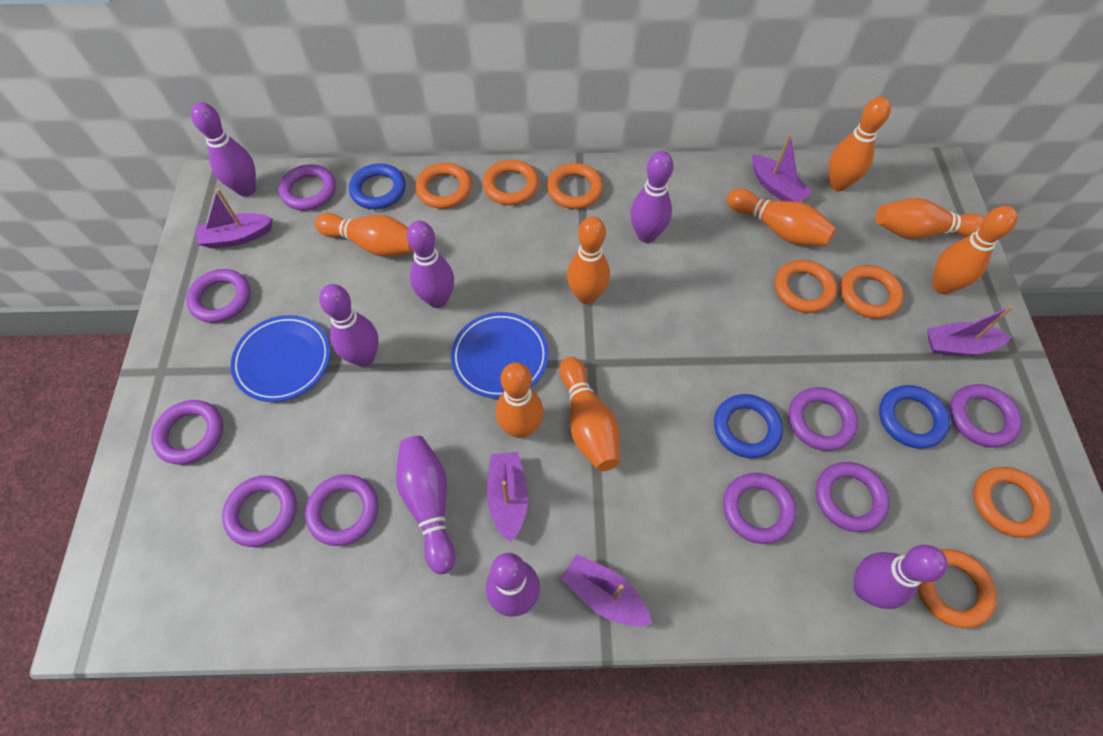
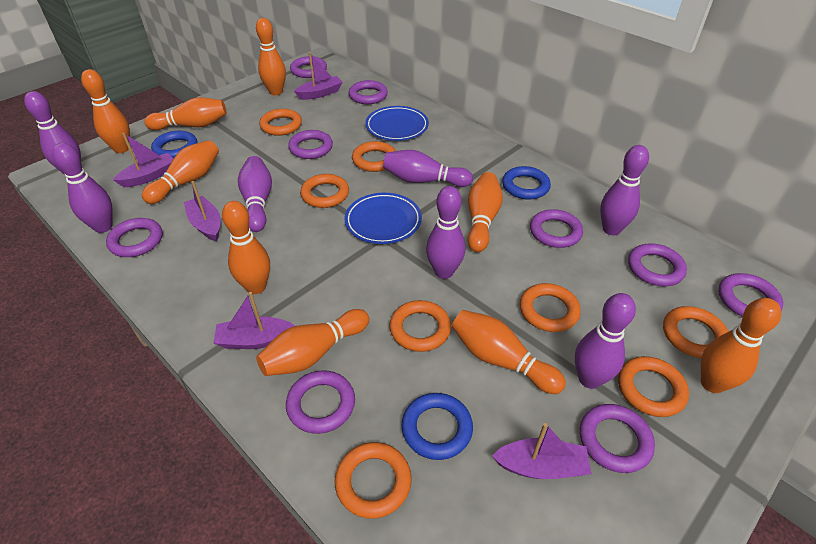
orange bowling pin: 8 -> 9
orange ring: 7 -> 8

